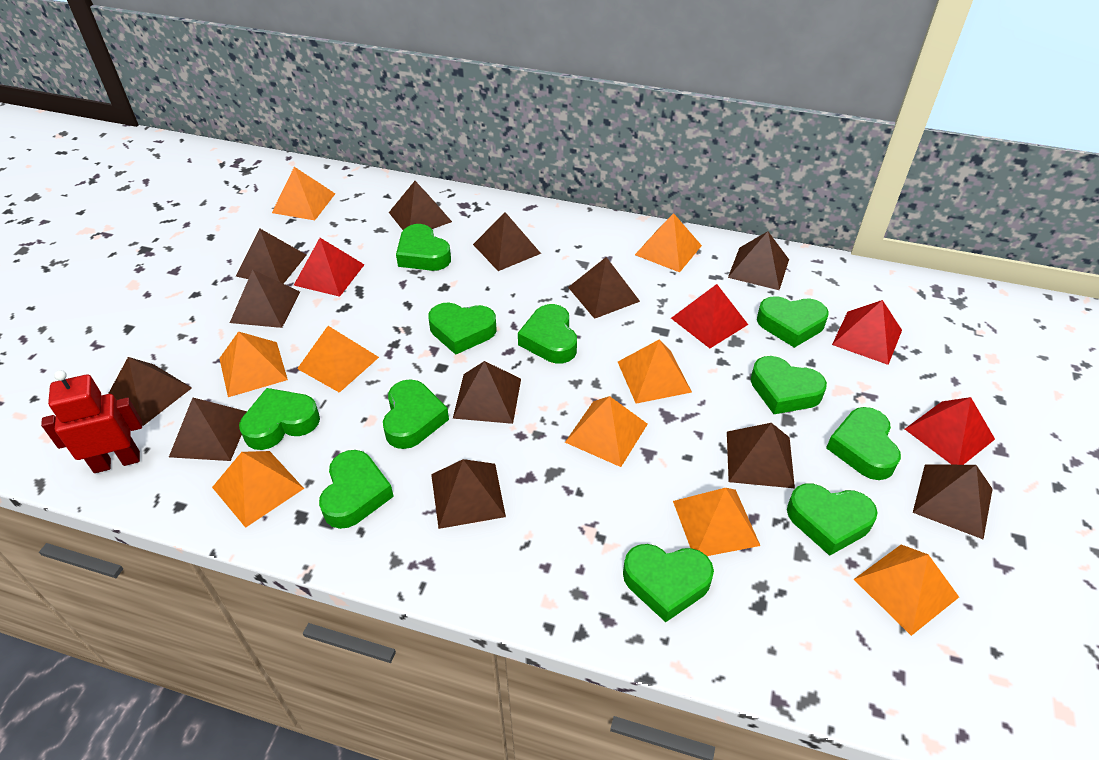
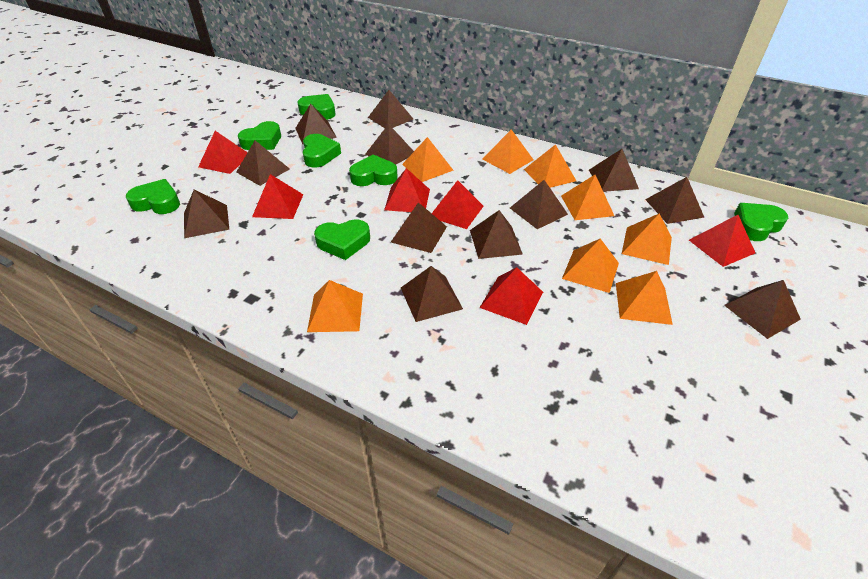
green heart: 11 -> 7
orange pyramid: 9 -> 8
red pyramid: 4 -> 6
red robot: 1 -> 0

